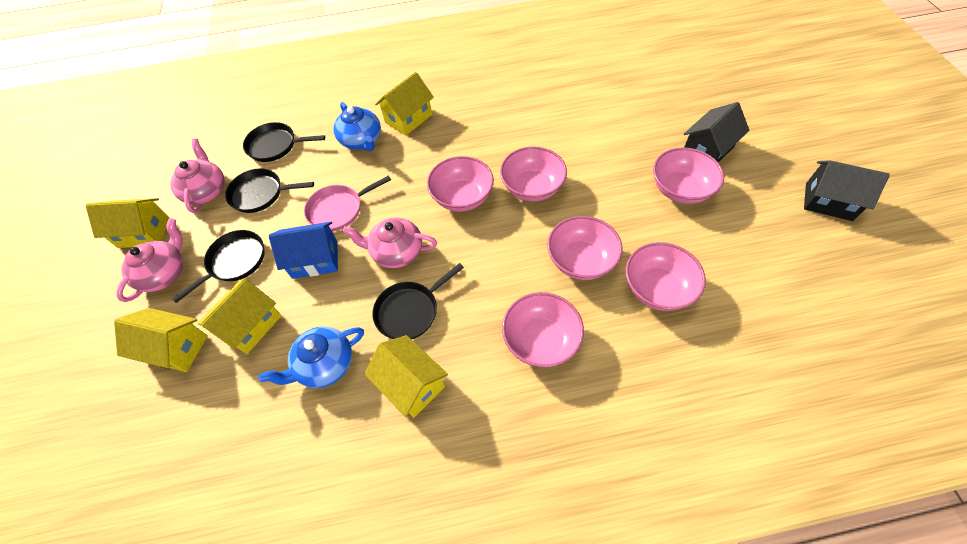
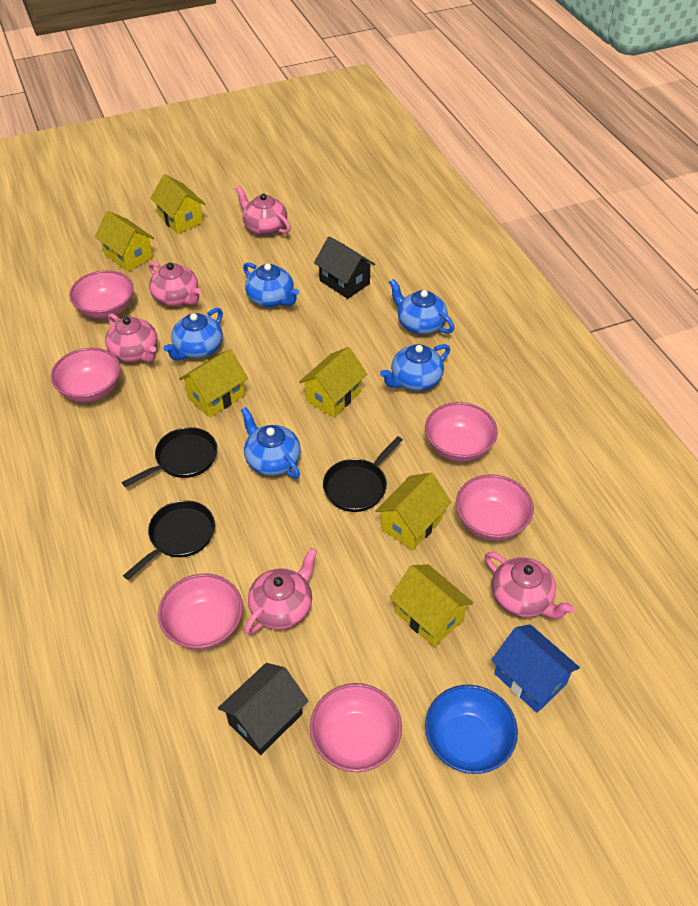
black pan: 4 -> 3
blue bowl: 0 -> 1
blue teapot: 2 -> 5
pink pan: 1 -> 0
pink teapot: 3 -> 5
yellow house: 5 -> 6

